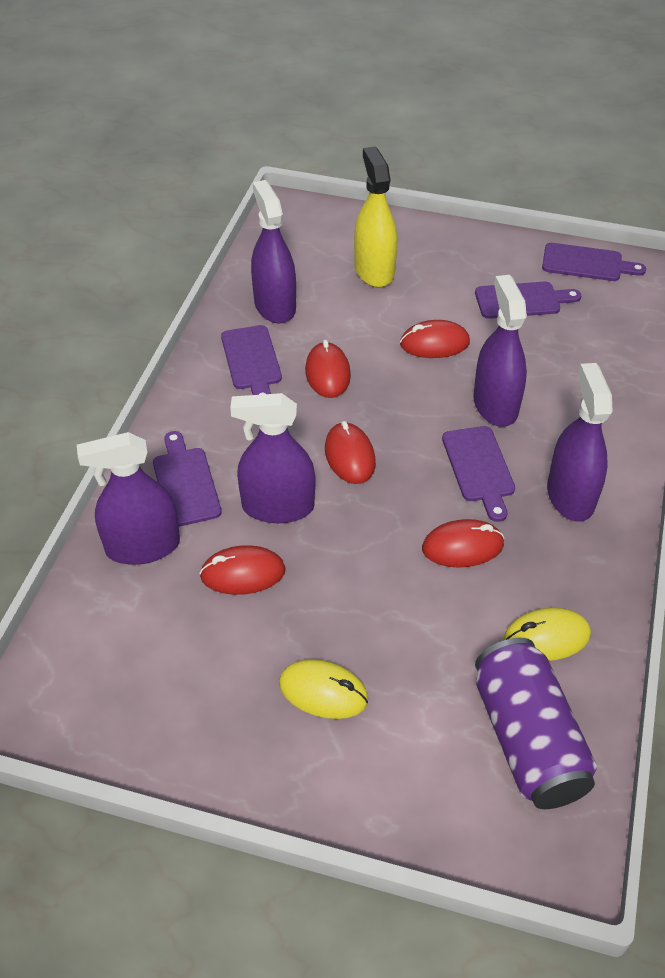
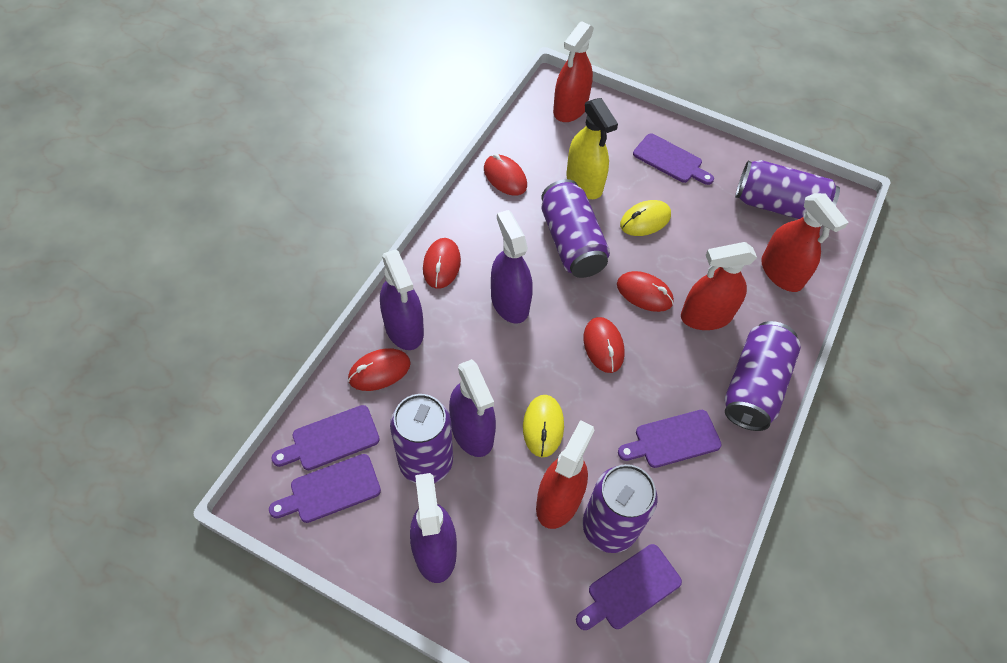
purple can: 1 -> 5
purple spray bottle: 5 -> 4
red spray bottle: 0 -> 4

